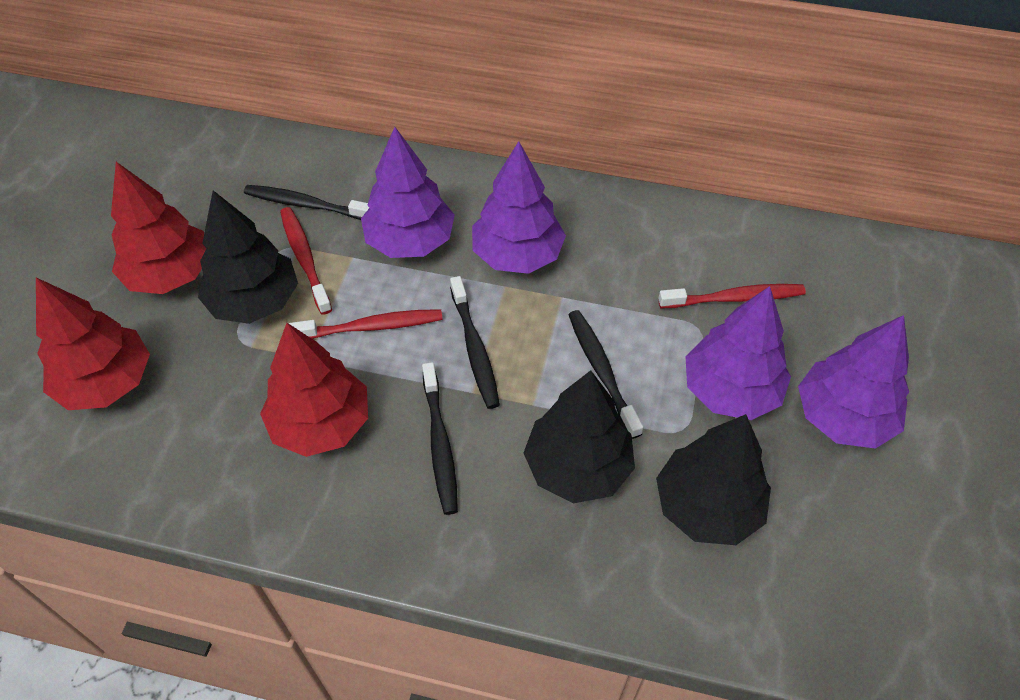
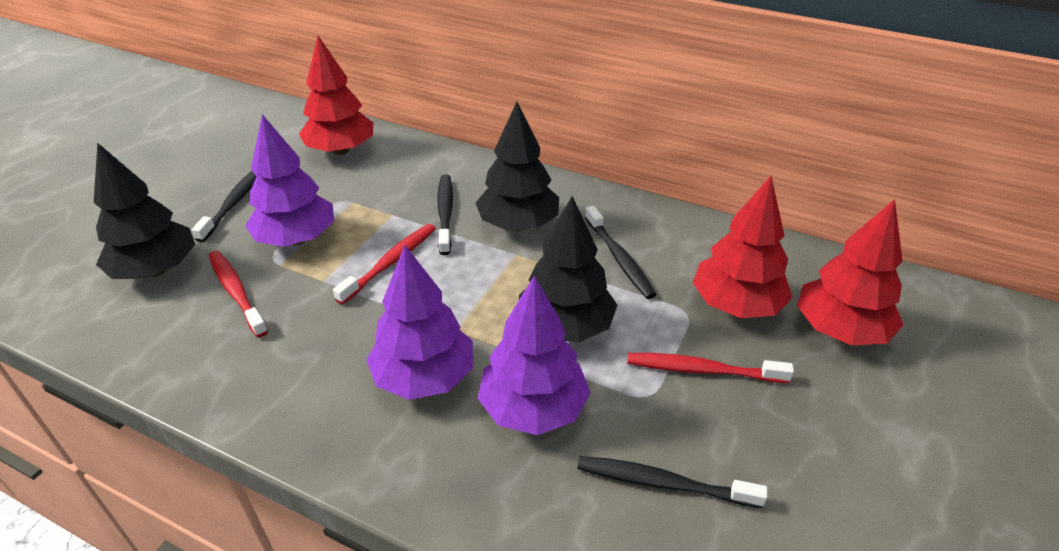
purple tree: 4 -> 3

